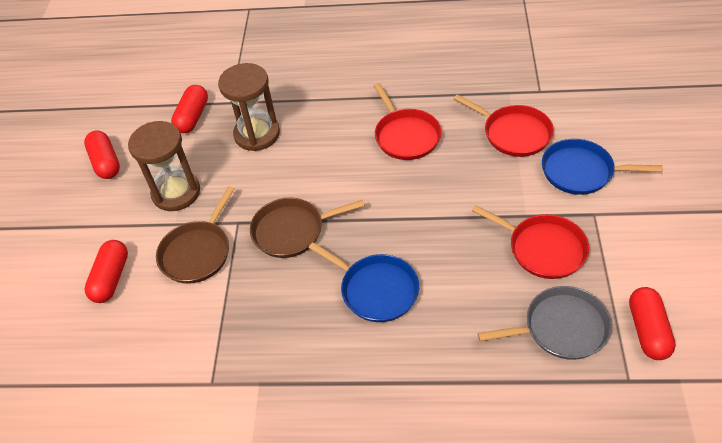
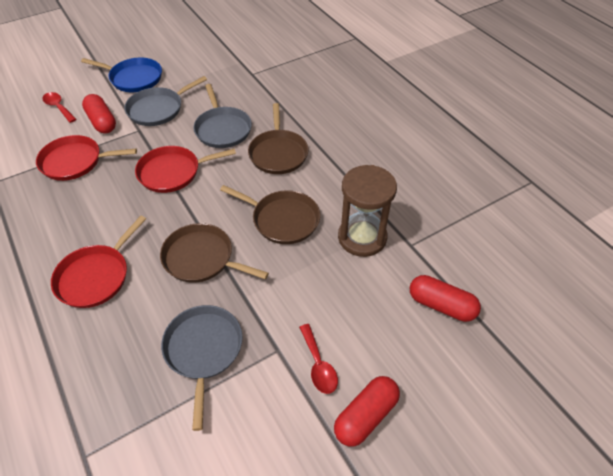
blue pan: 2 -> 1
brown hourglass: 2 -> 1
brown pan: 2 -> 3
grey pan: 1 -> 3
red capsule: 4 -> 3
red spoon: 0 -> 2

